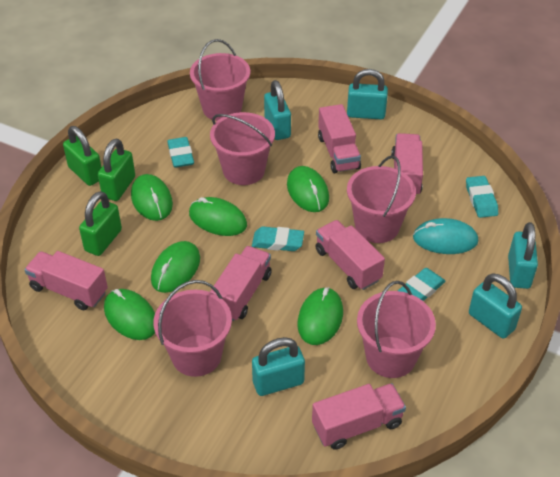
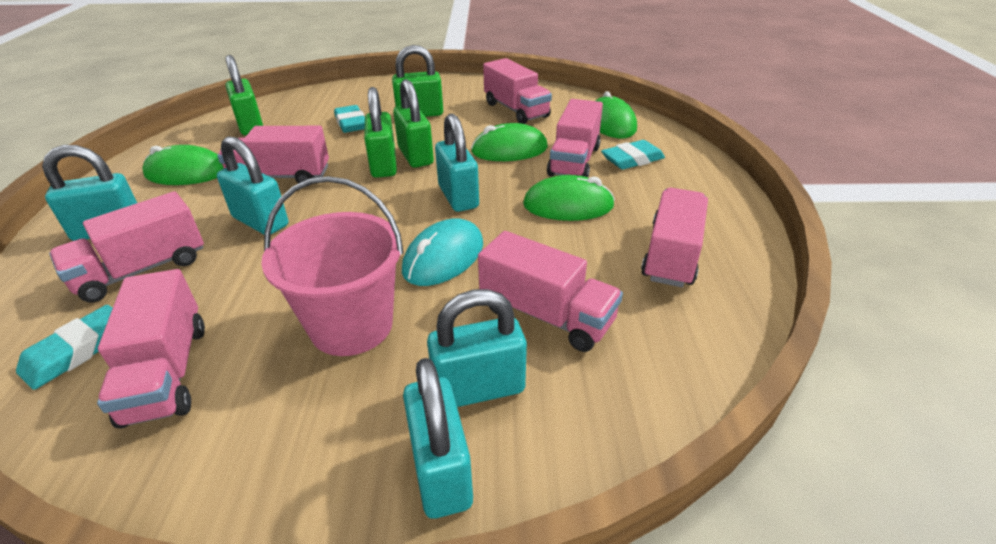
green mouse: 6 -> 4
green padlock: 3 -> 4
pink bucket: 5 -> 1
pink truck: 6 -> 7
turquoise eraser: 4 -> 3

